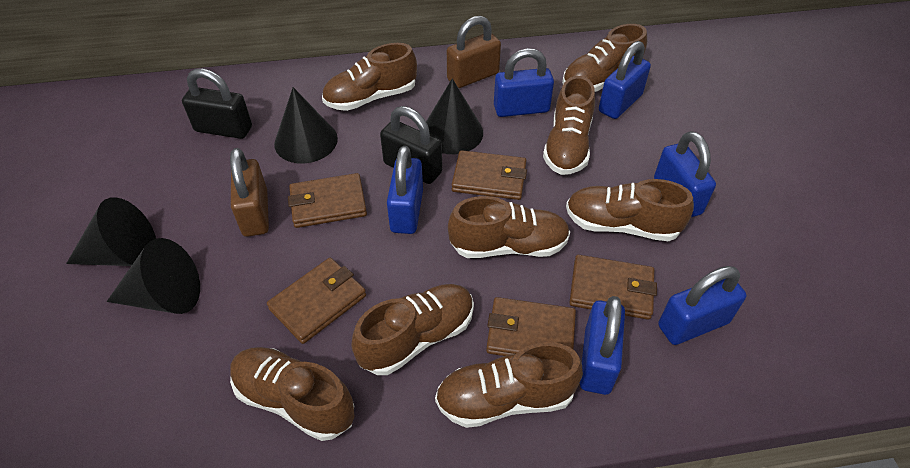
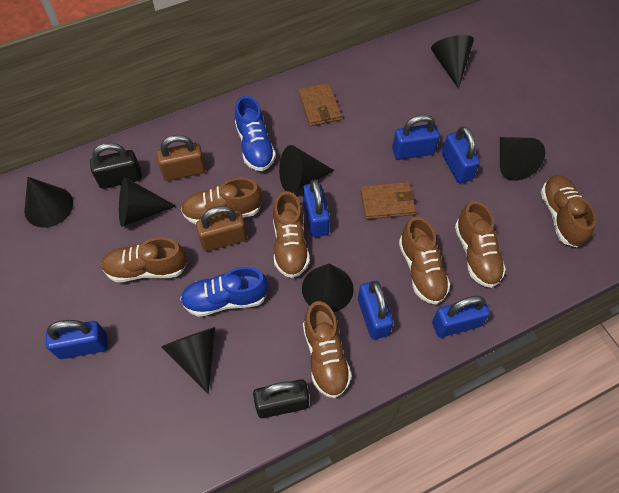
black cone: 4 -> 7
blue shoe: 0 -> 2
brown shoe: 8 -> 7
brown wallet: 5 -> 2

